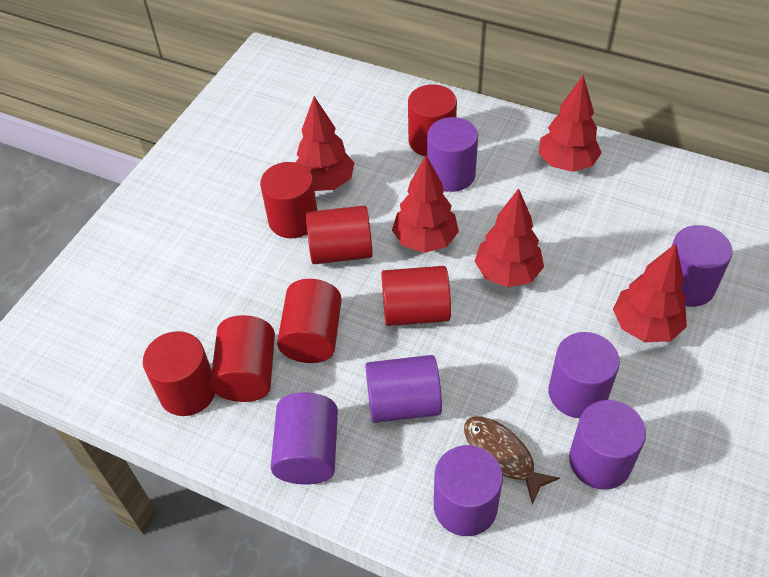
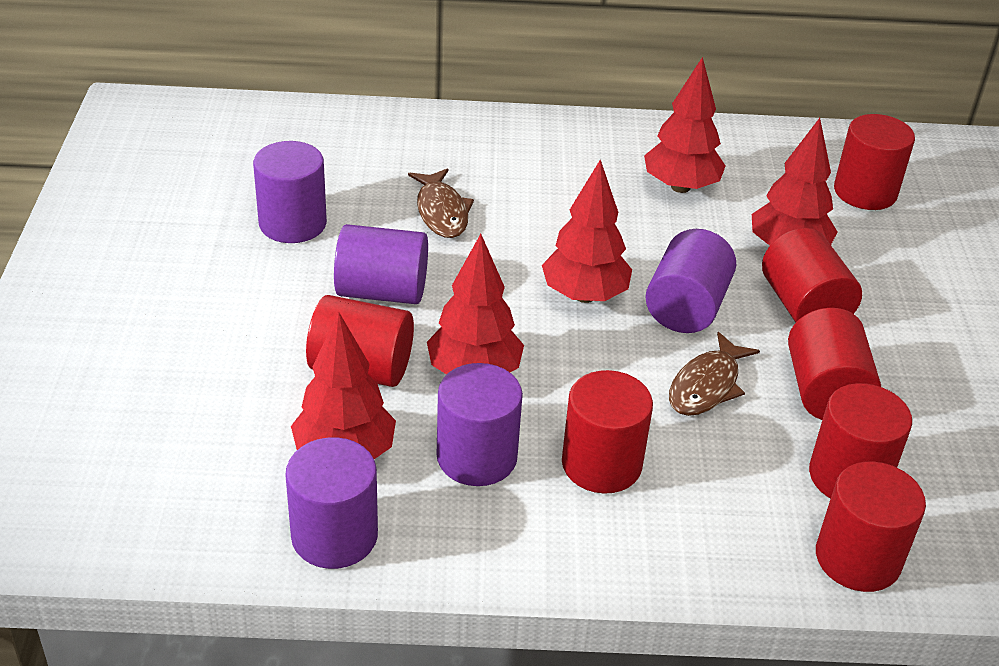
brown fish: 1 -> 2
purple cylinder: 7 -> 5

